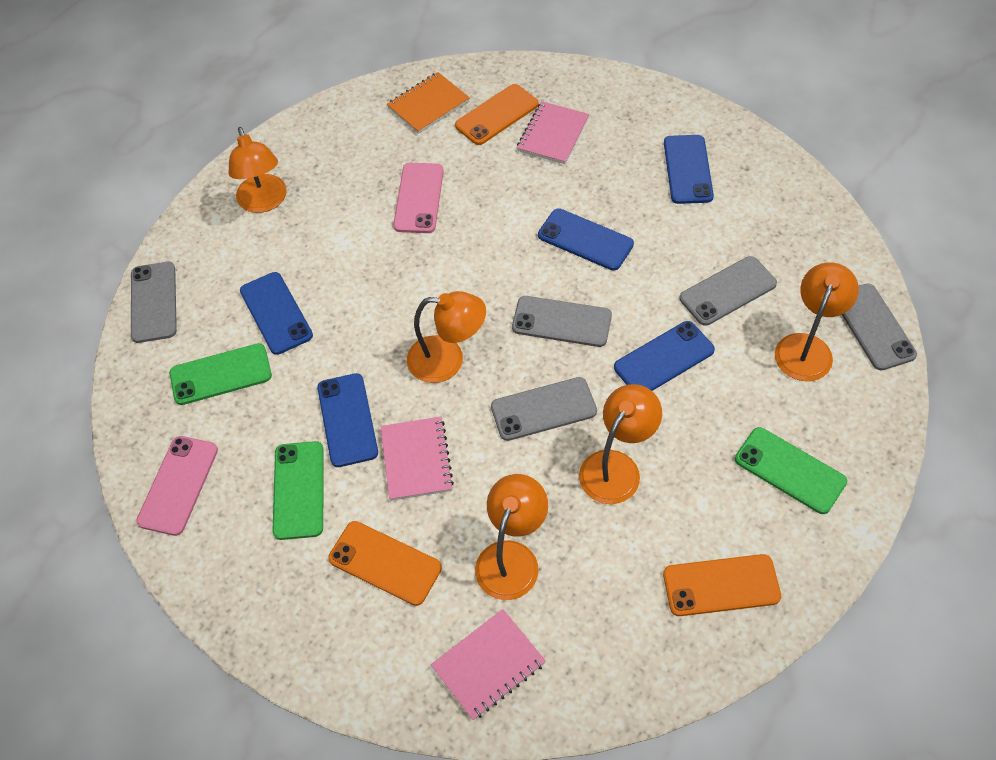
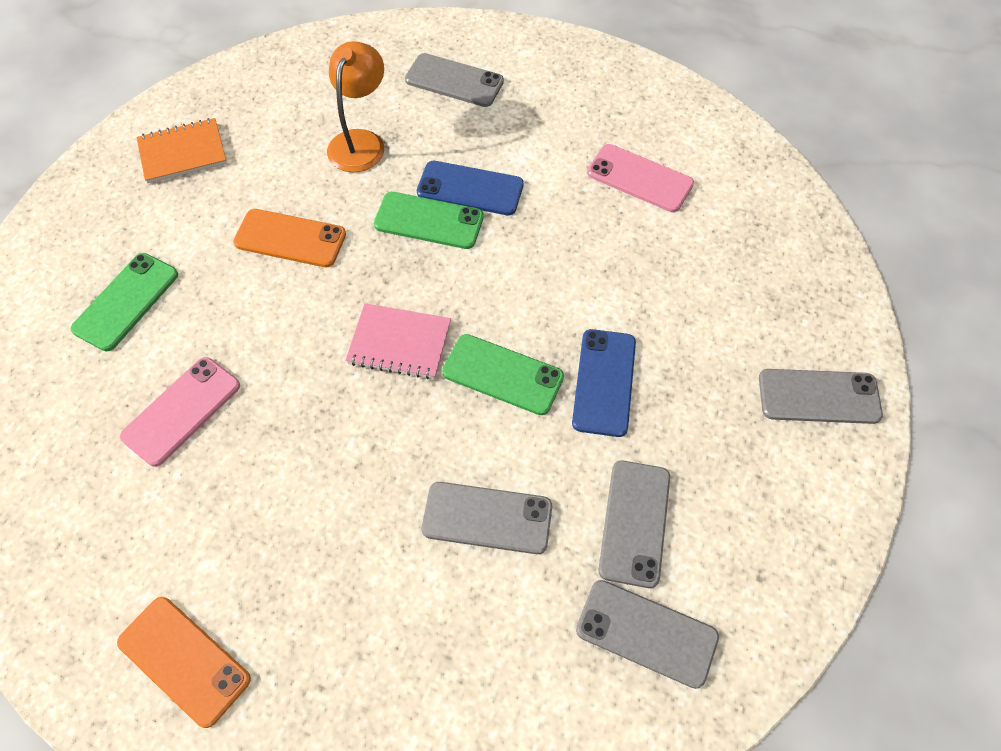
blue phone: 5 -> 2
orange lamp: 5 -> 1
orange phone: 3 -> 2
pink notebook: 3 -> 1

